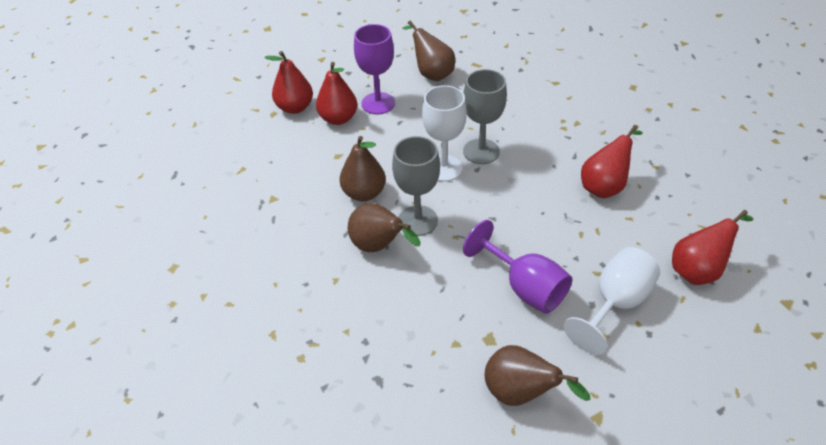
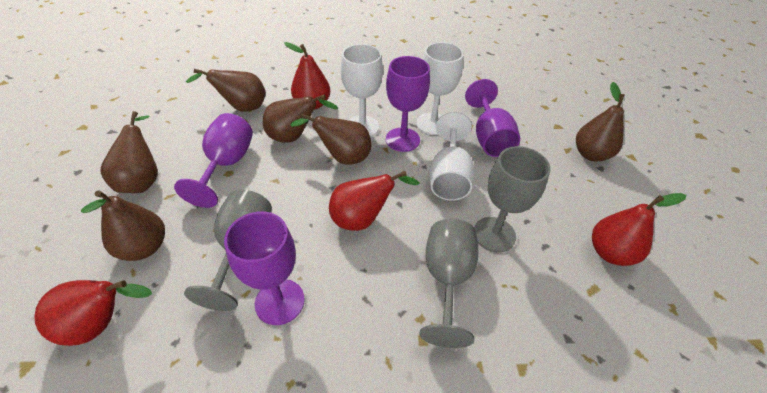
brown pear: 4 -> 6
grey goblet: 2 -> 3
purple goblet: 2 -> 4
white goblet: 2 -> 3

